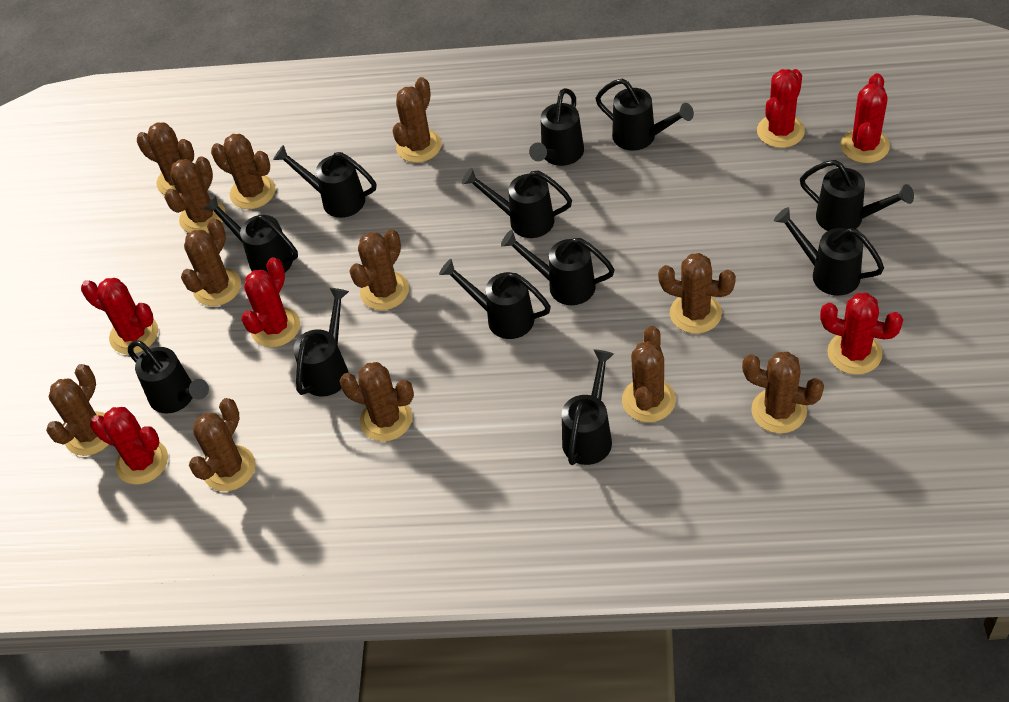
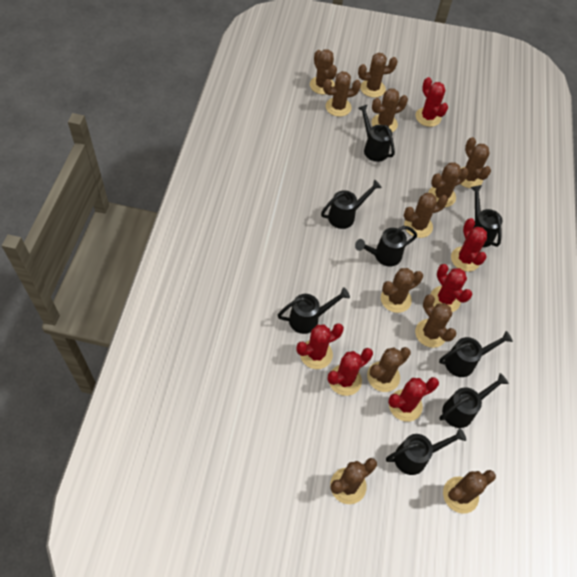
black watering can: 12 -> 8

